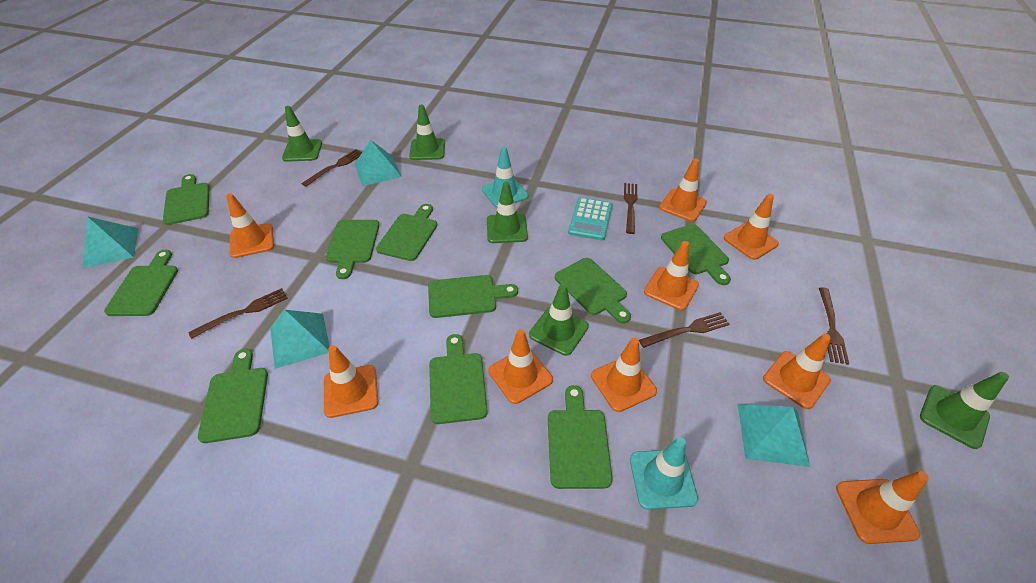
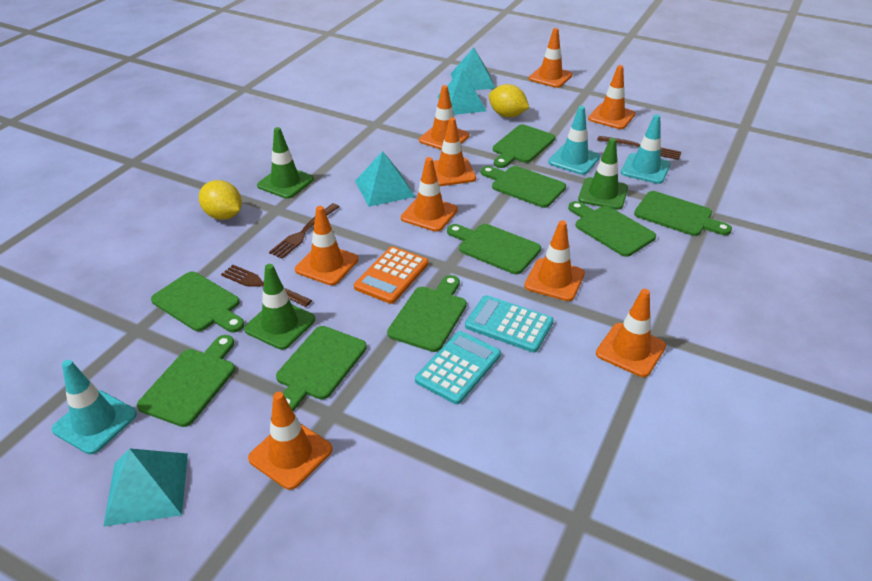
brown fork: 5 -> 3
green cutting board: 10 -> 9
green traffic cone: 5 -> 3
orange calculator: 0 -> 1
turquoise calculator: 1 -> 2
turquoise traffic cone: 2 -> 3
yellow lemon: 0 -> 2

